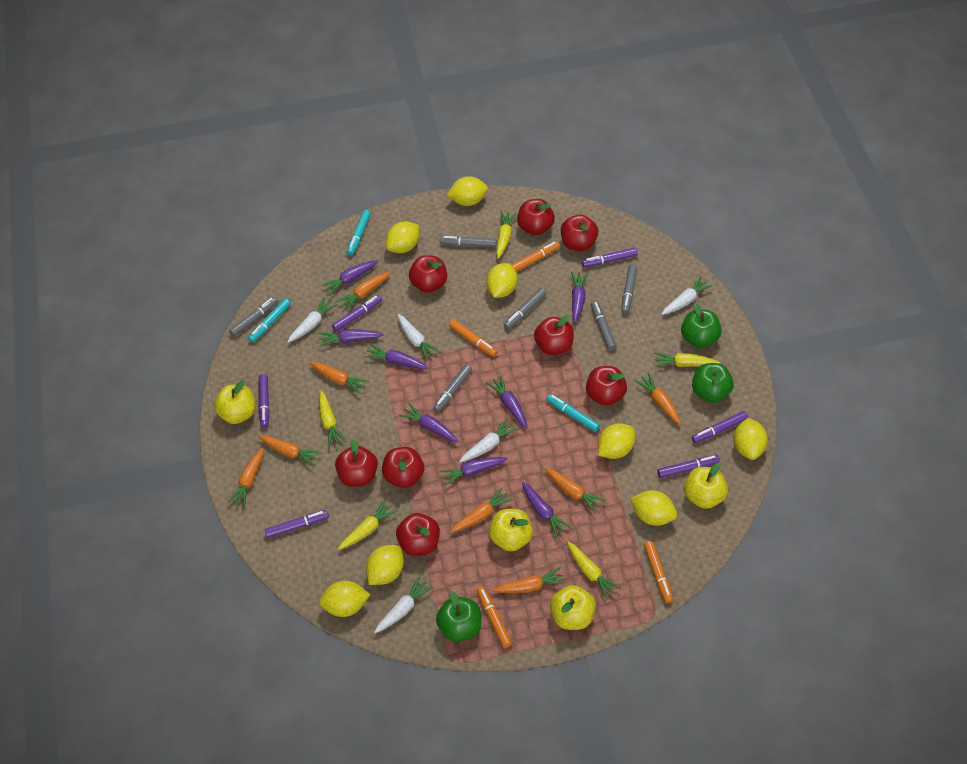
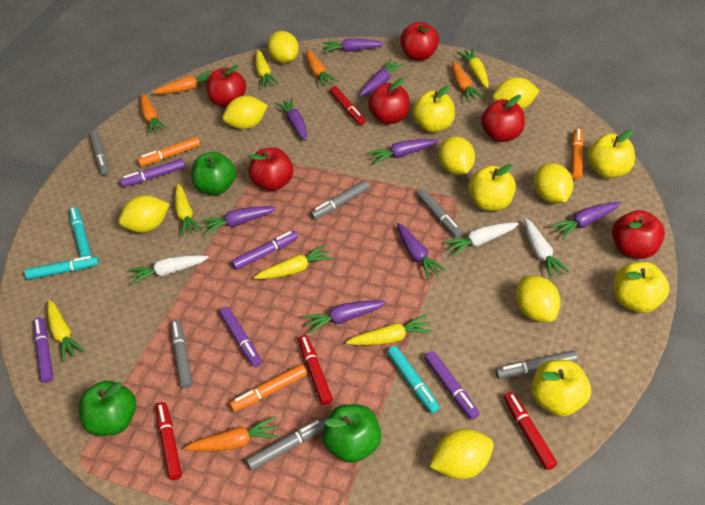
orange carrot: 8 -> 5
orange marker: 4 -> 3
purple marker: 6 -> 5
red apple: 8 -> 6
red marker: 0 -> 4
white carrot: 5 -> 3
yellow apple: 4 -> 5
yellow carrot: 5 -> 6

